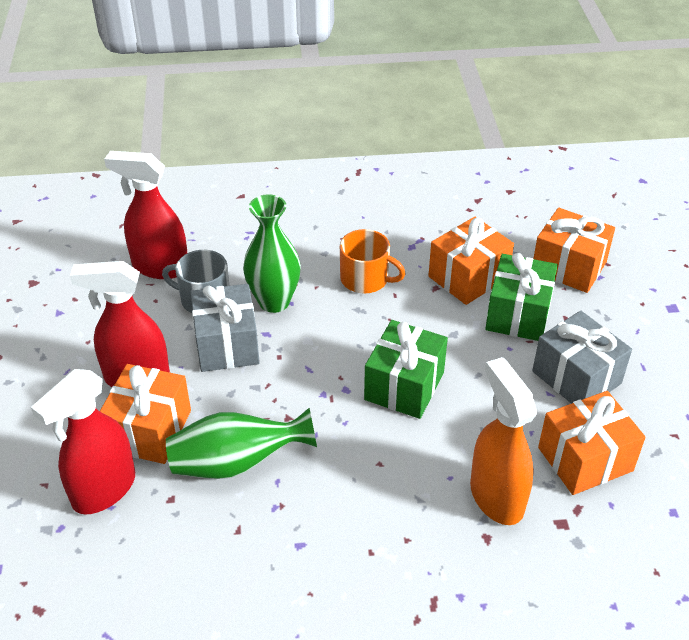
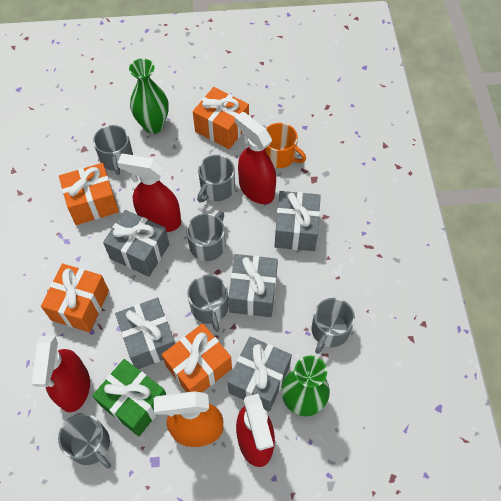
green gift: 2 -> 1
grey gift: 2 -> 5
grey mug: 1 -> 6
red spray bottle: 3 -> 4

